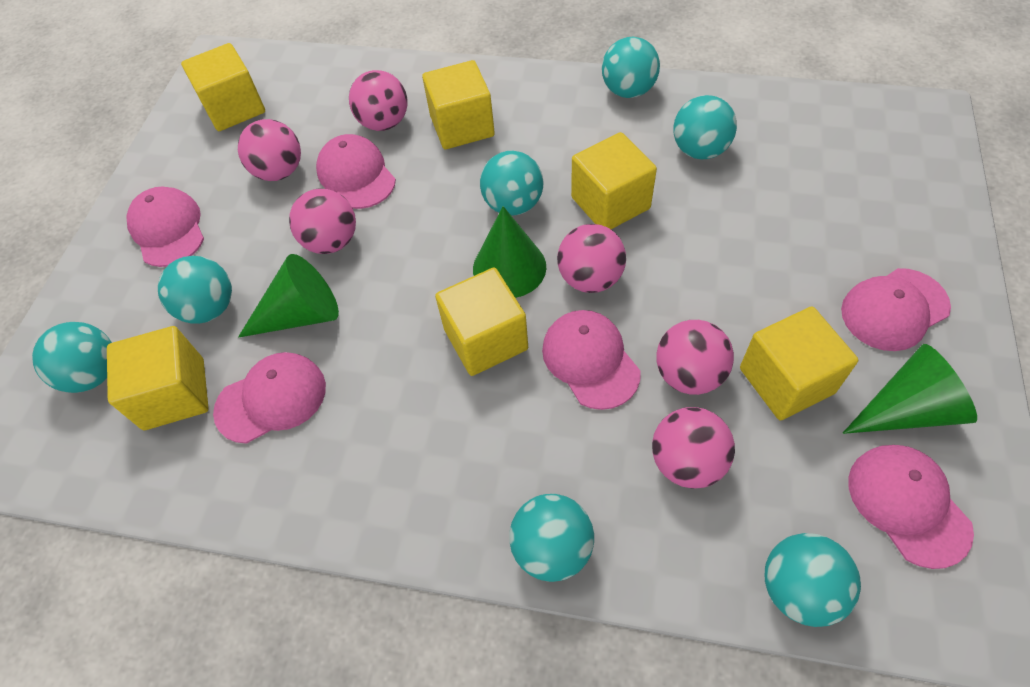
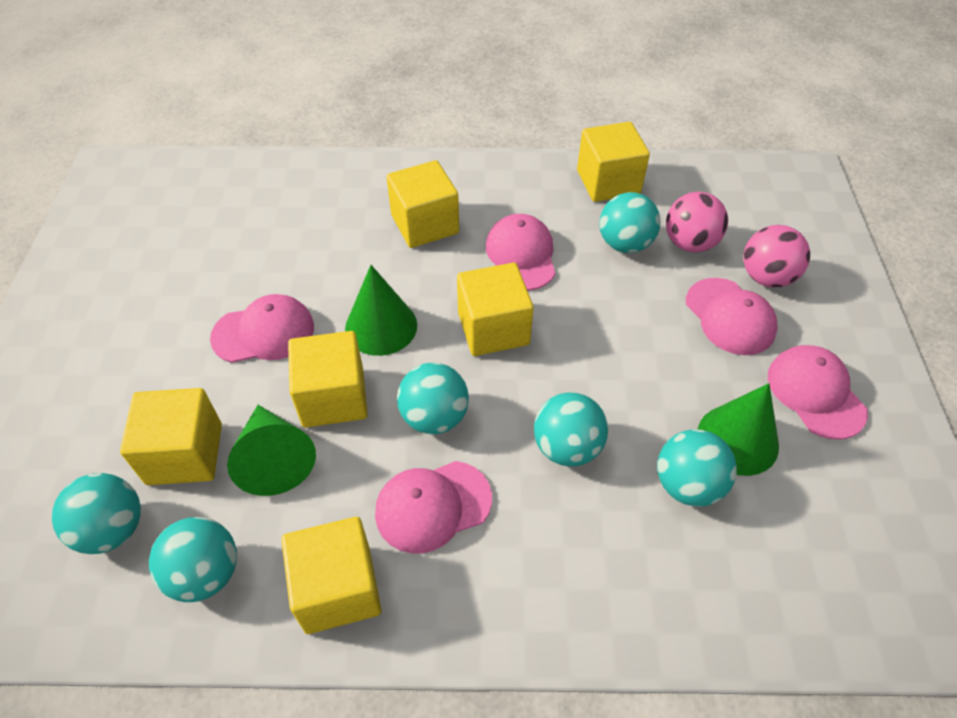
pink ball: 6 -> 2
pink cap: 6 -> 5
turquoise ball: 7 -> 6

